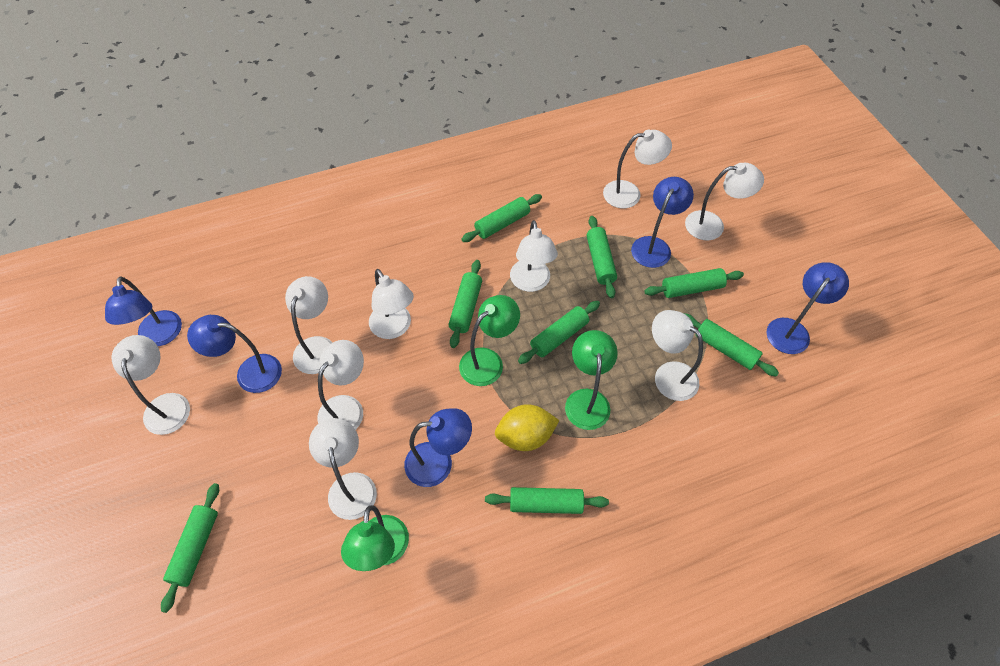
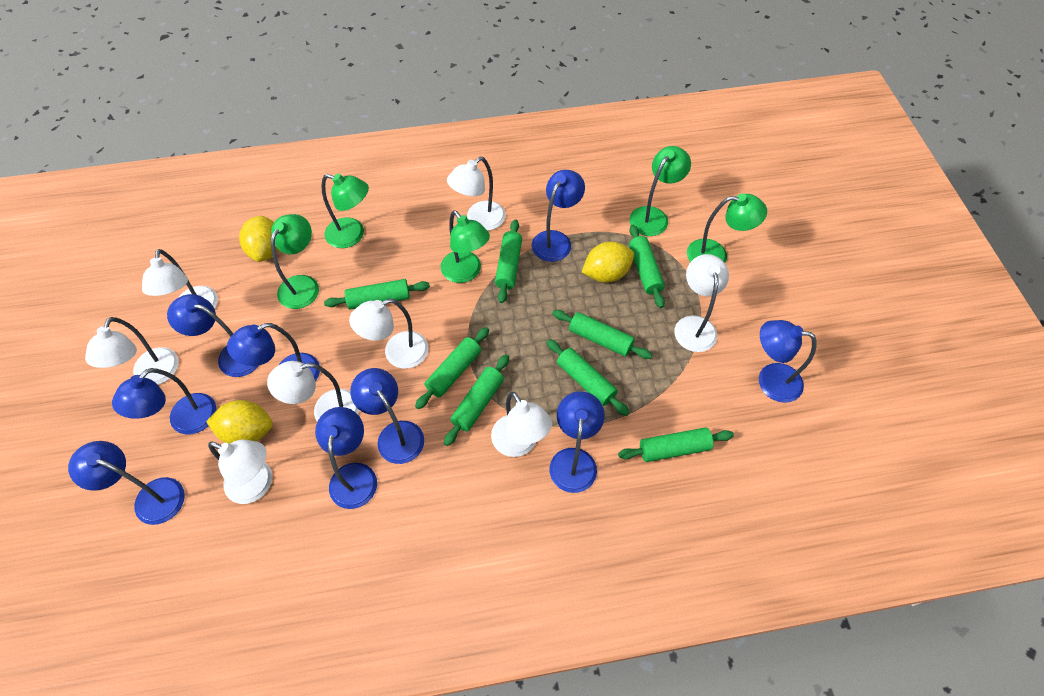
blue lamp: 5 -> 9
green lamp: 3 -> 5
white lamp: 9 -> 8
yellow lemon: 1 -> 3

